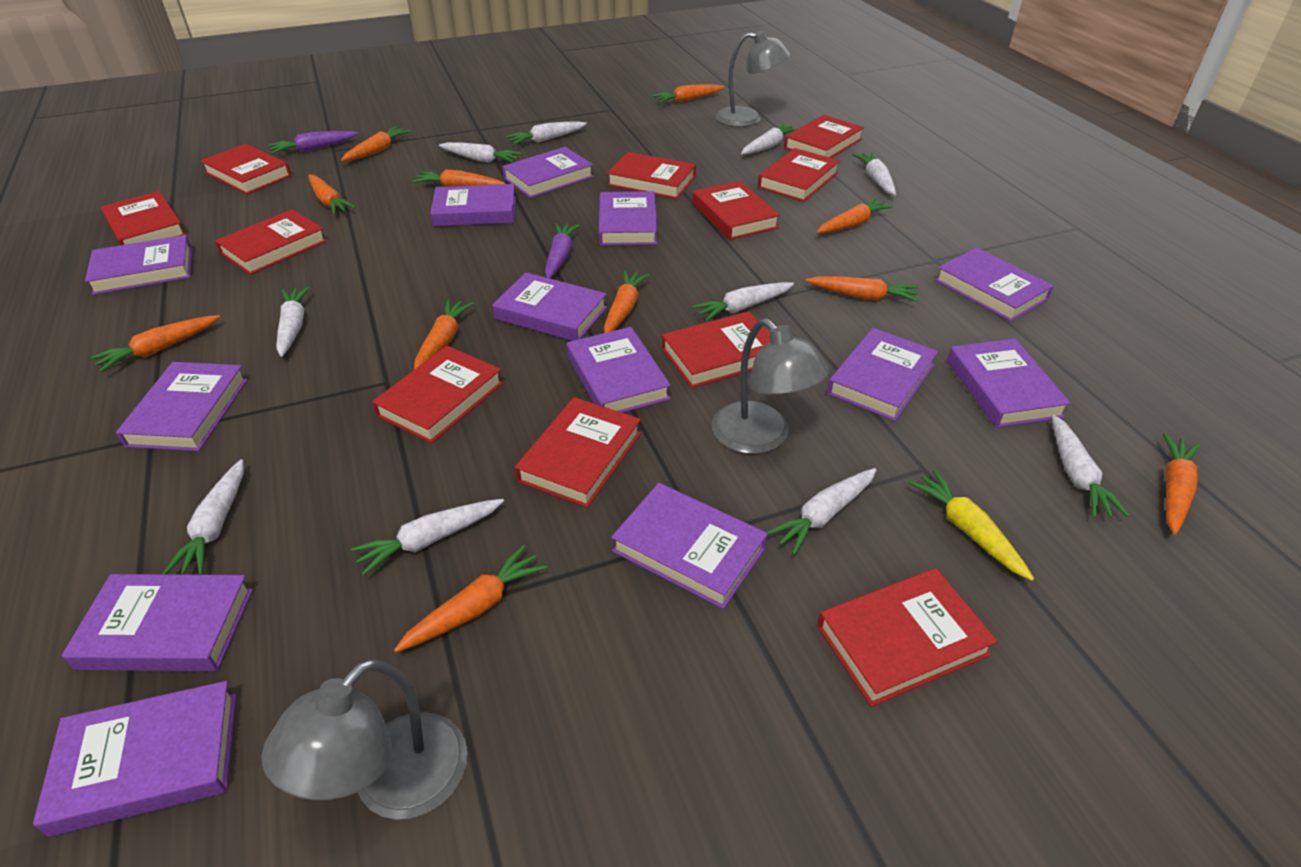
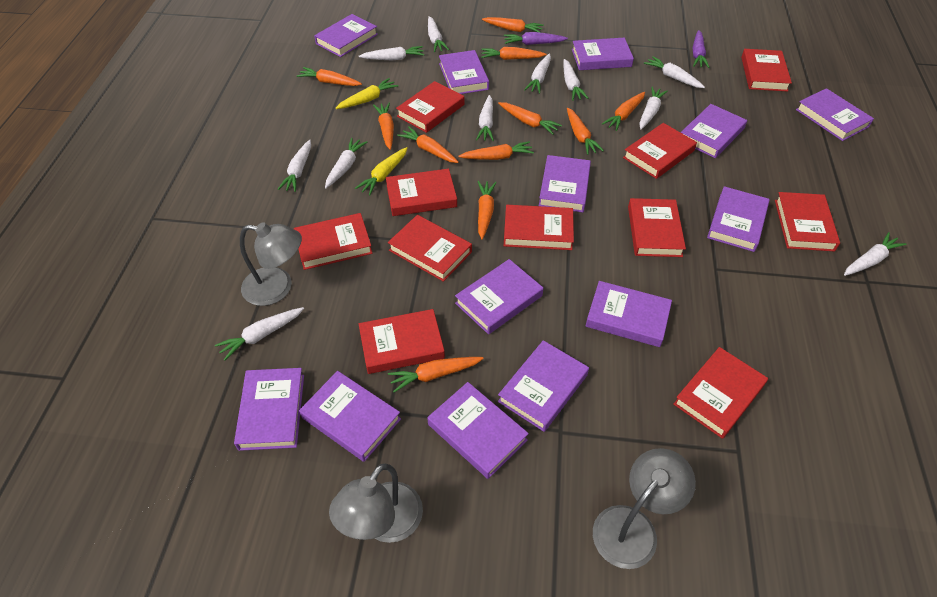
white carrot: 10 -> 11
yellow carrot: 1 -> 2

